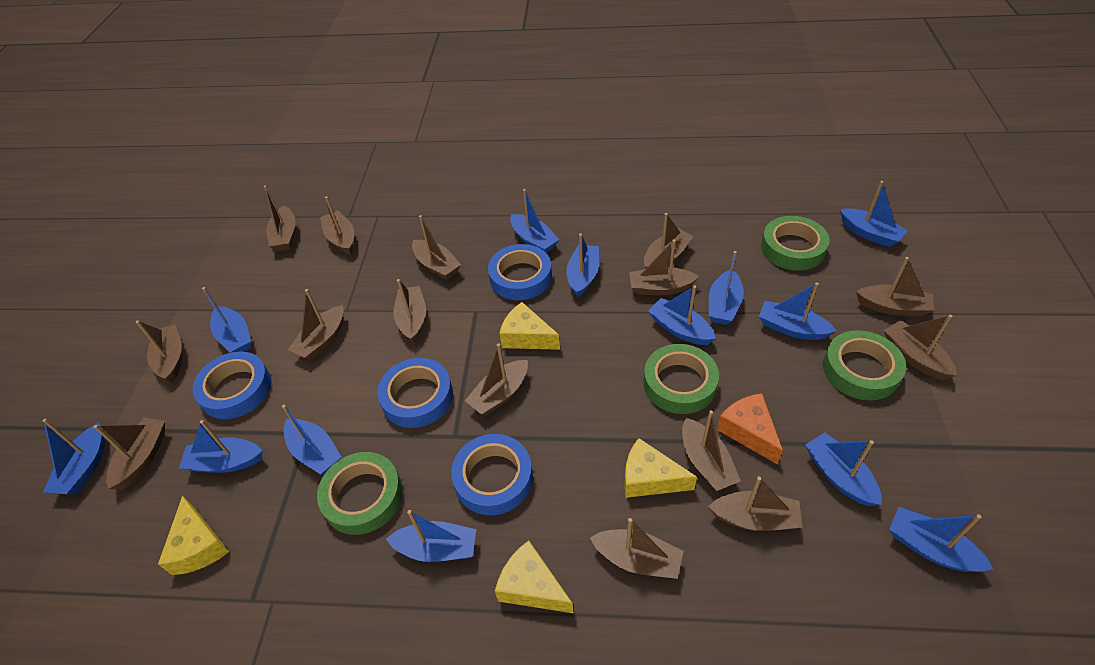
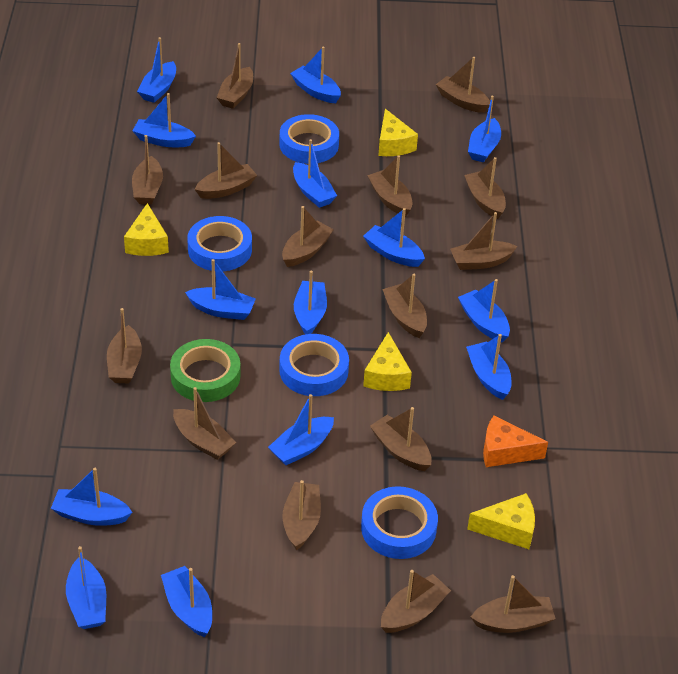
blue boat: 13 -> 14
green tape: 4 -> 1

